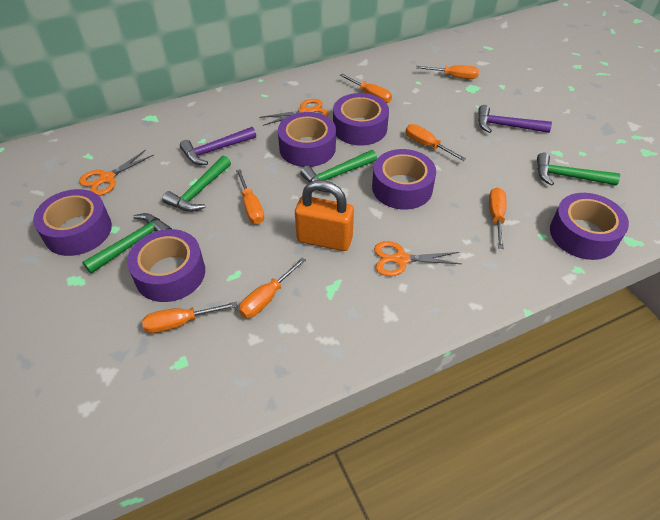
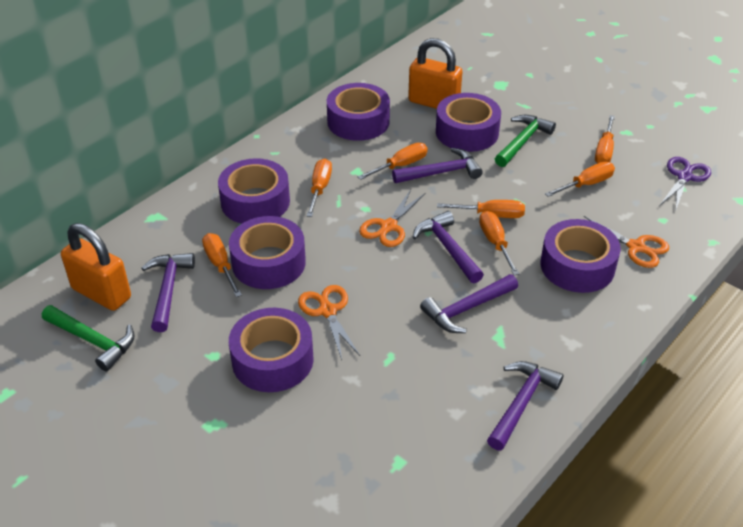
green hammer: 4 -> 2
orange padlock: 1 -> 2
purple hammer: 2 -> 5
purple scissors: 0 -> 1

